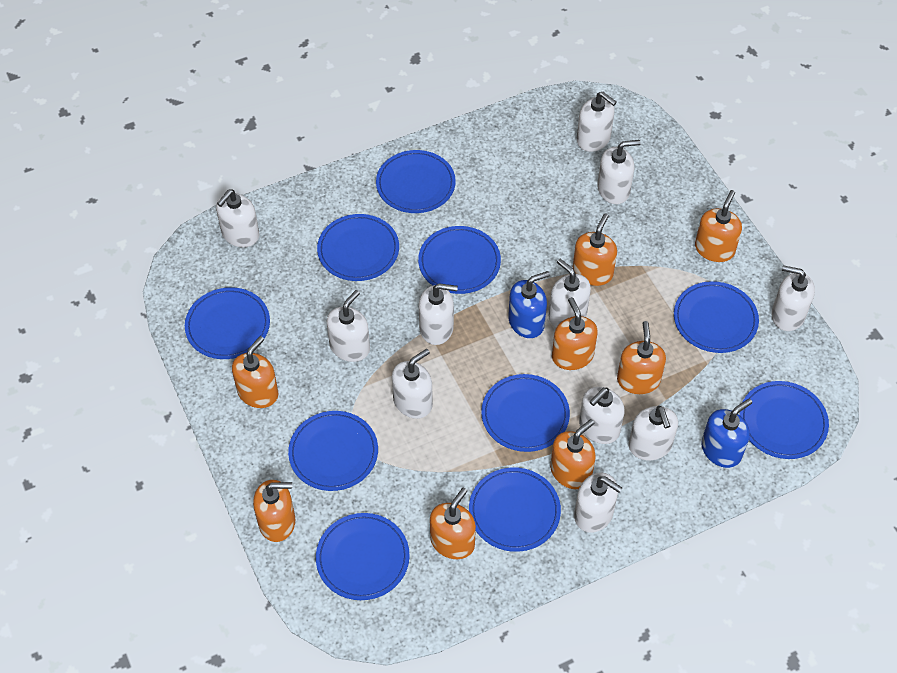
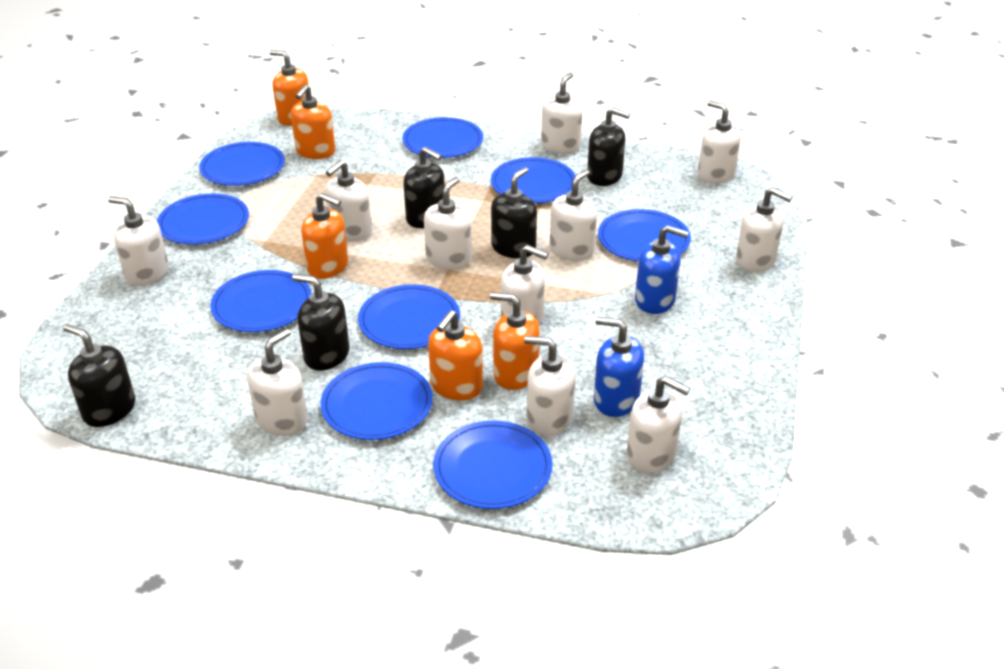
black soap dispenser: 0 -> 5
blue plate: 10 -> 9
orange soap dispenser: 8 -> 5

